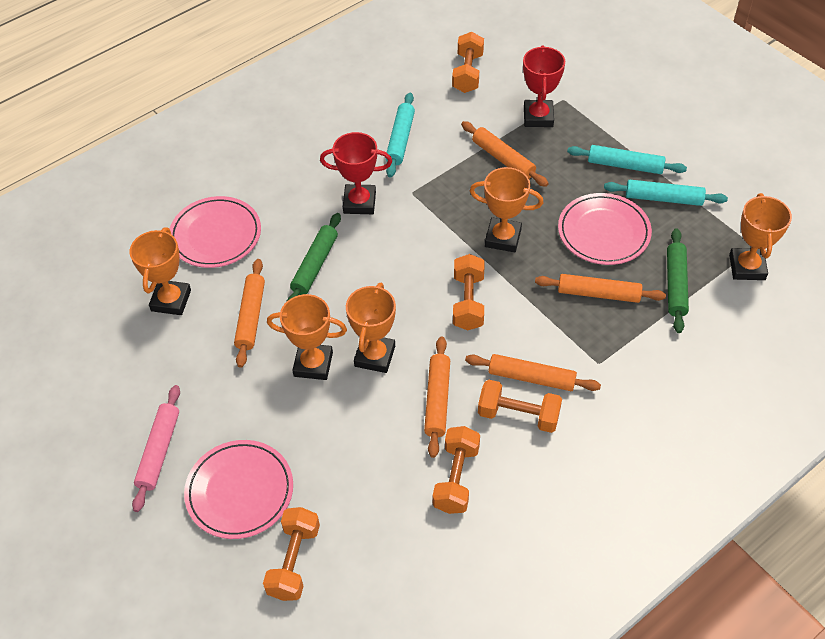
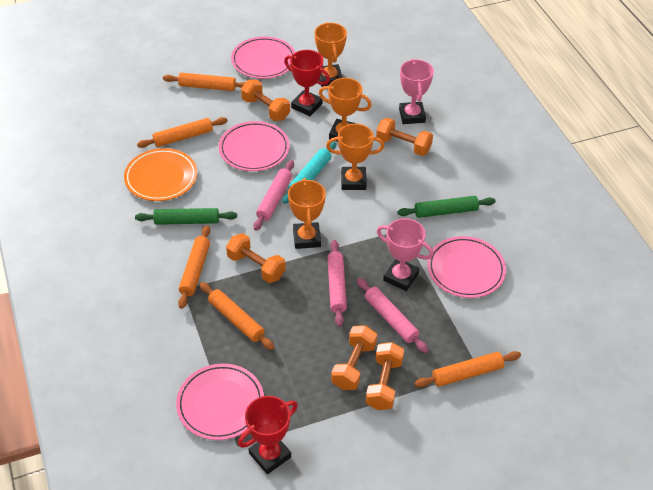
orange plate: 0 -> 1
orange trophy: 5 -> 4
pink plate: 3 -> 4
pink rolling pin: 1 -> 3
pink trophy: 0 -> 2
turquoise rolling pin: 3 -> 1

